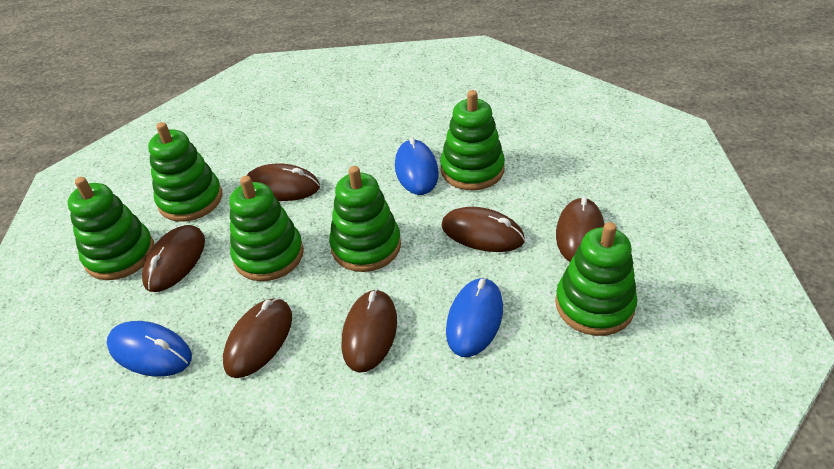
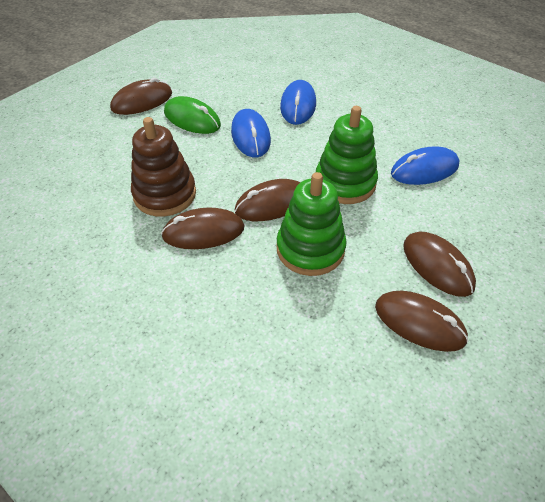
brown mouse: 6 -> 5
brown stacking toy: 0 -> 1
green mouse: 0 -> 1
green stacking toy: 6 -> 2

